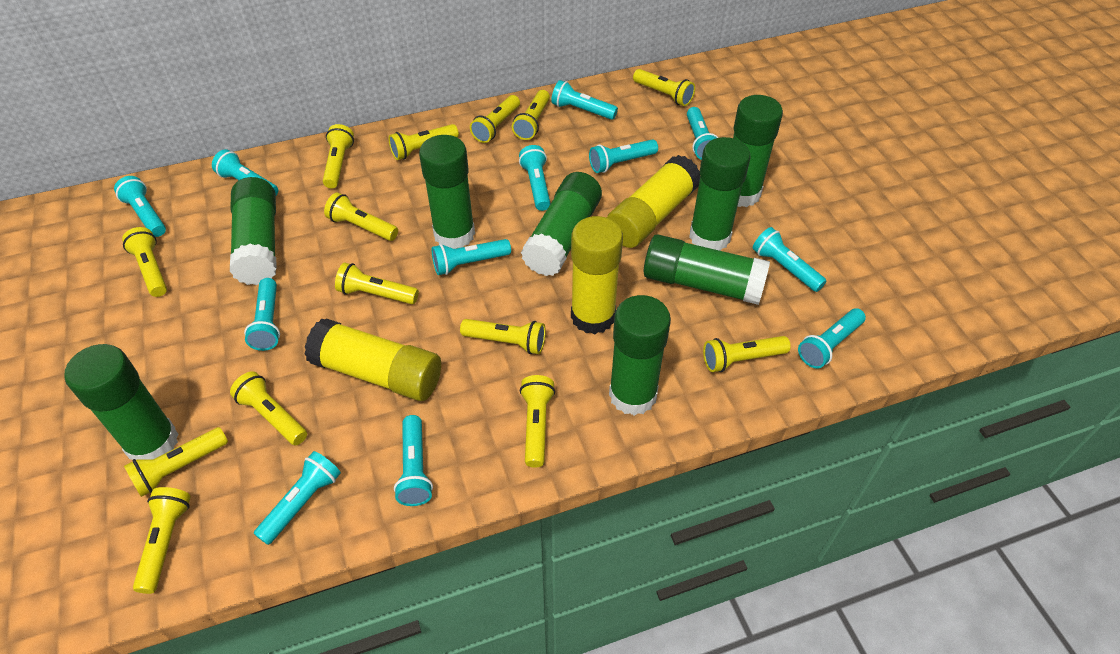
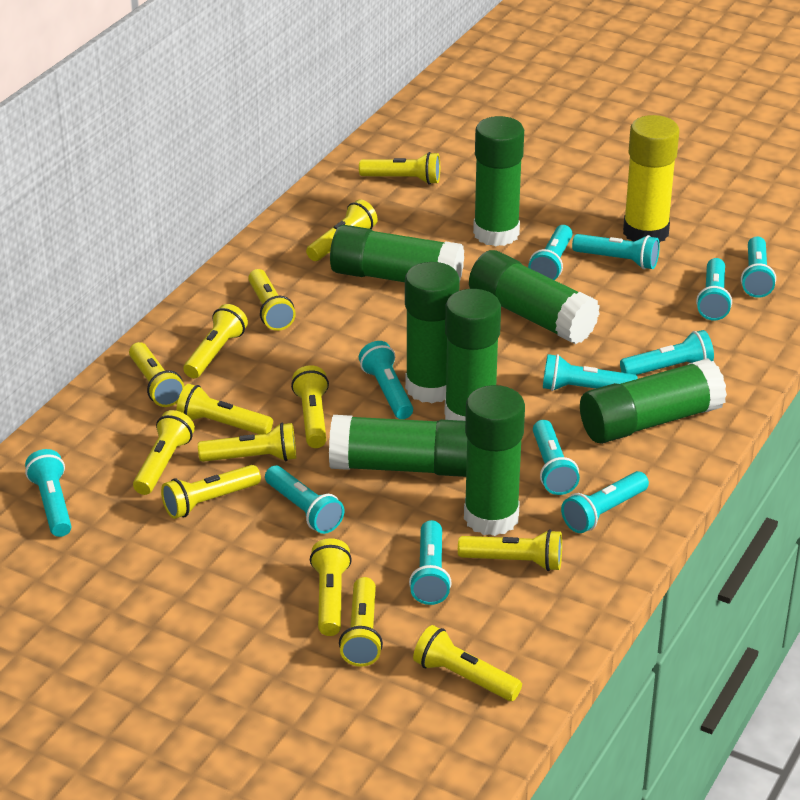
yellow glue stick: 3 -> 1

